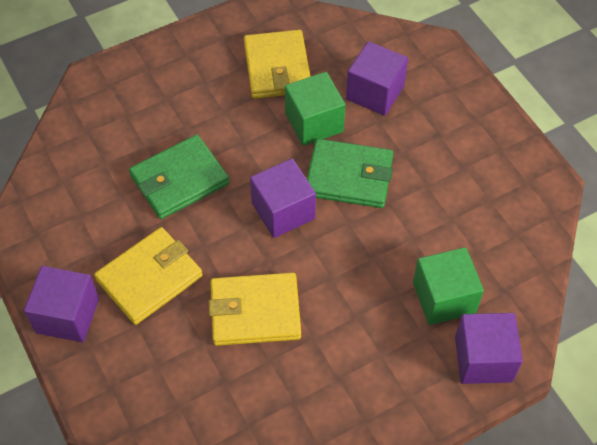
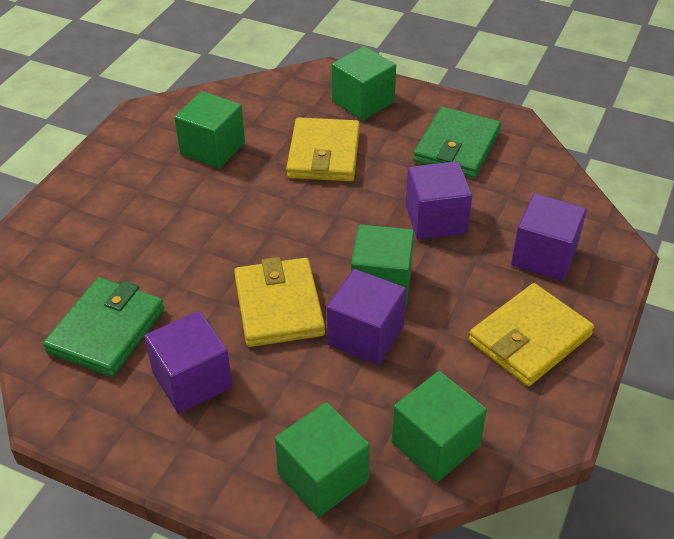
green cube: 2 -> 5

